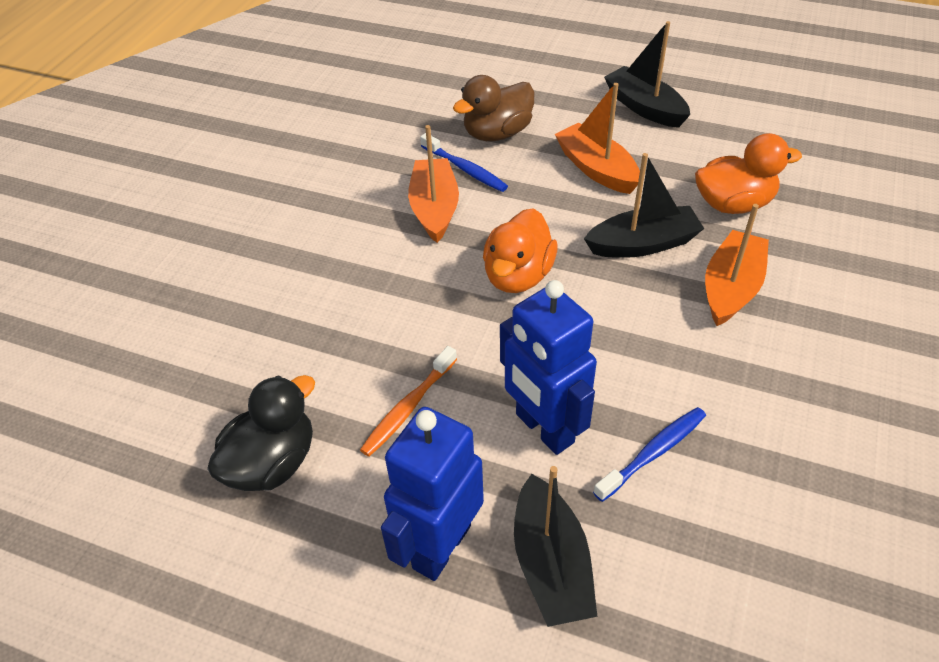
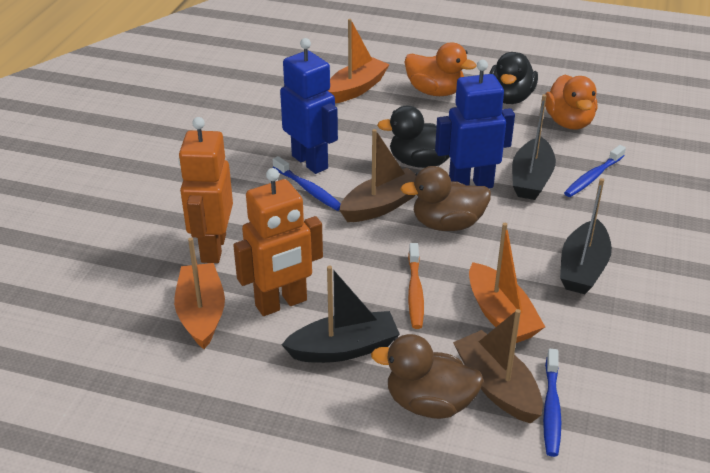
black duck: 1 -> 2
blue toothbrush: 2 -> 3
brown boat: 0 -> 2
brown duck: 1 -> 2
orange robot: 0 -> 2

